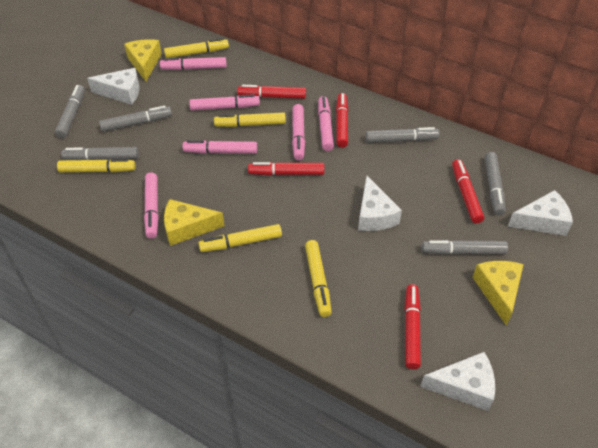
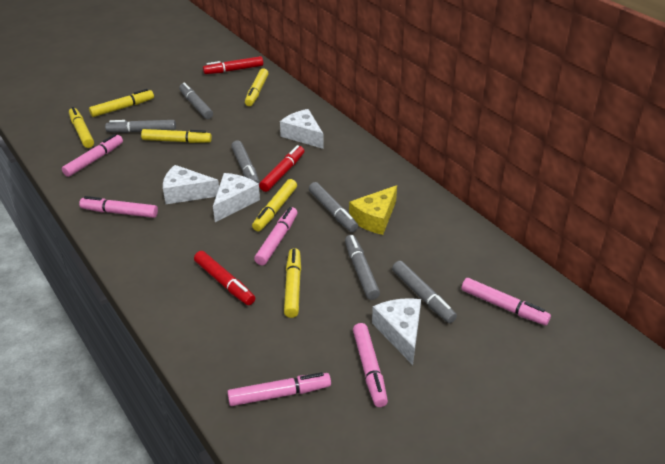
red marker: 5 -> 3
yellow cheese: 3 -> 1
yellow marker: 5 -> 6

